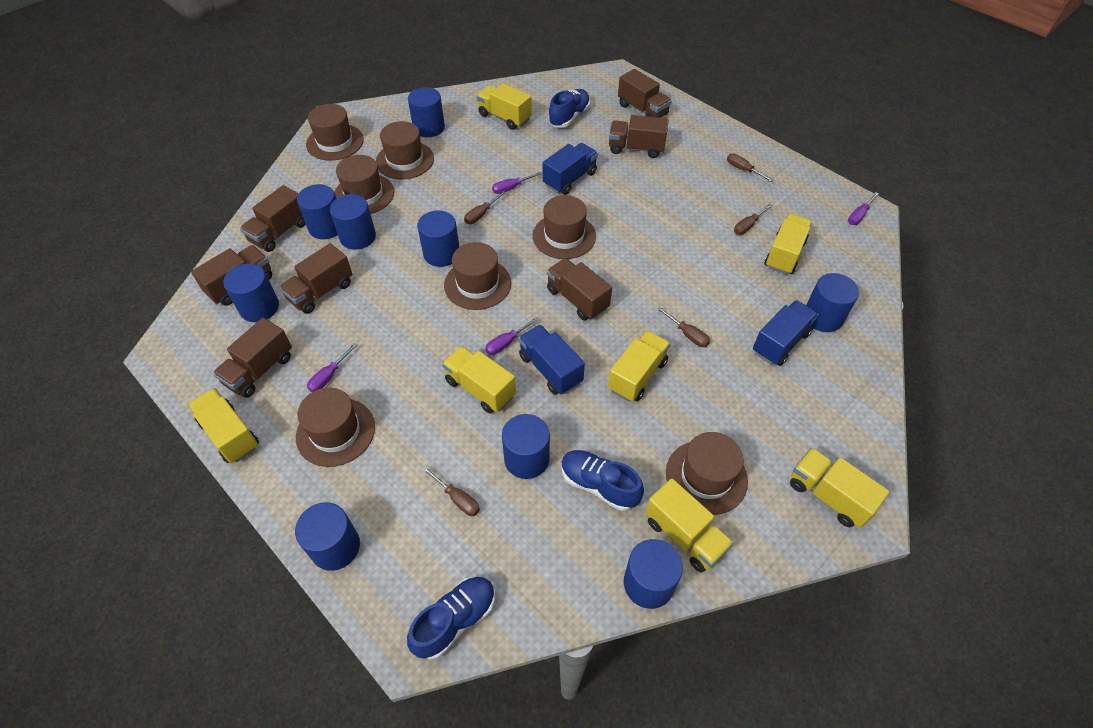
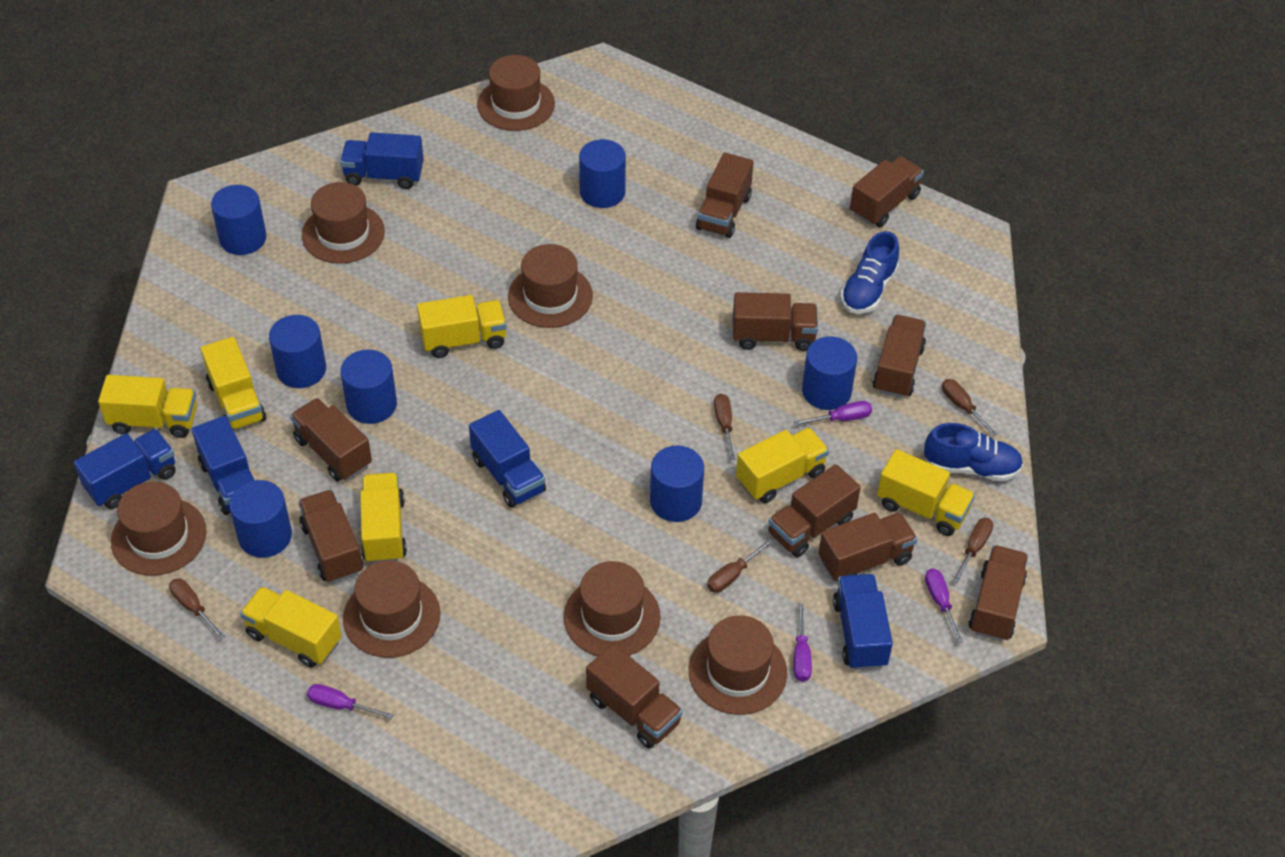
blue cylinder: 9 -> 7
blue shoe: 3 -> 2
blue truck: 3 -> 5
brown truck: 7 -> 10

